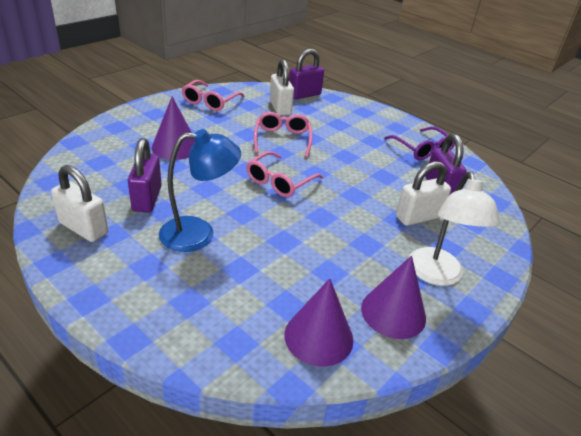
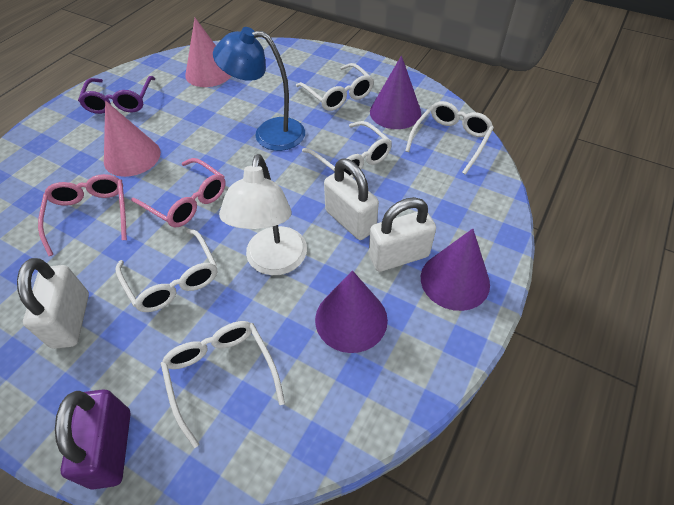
pink cone: 0 -> 2
pink glasses: 3 -> 2
purple padlock: 3 -> 1
white glasses: 0 -> 5

